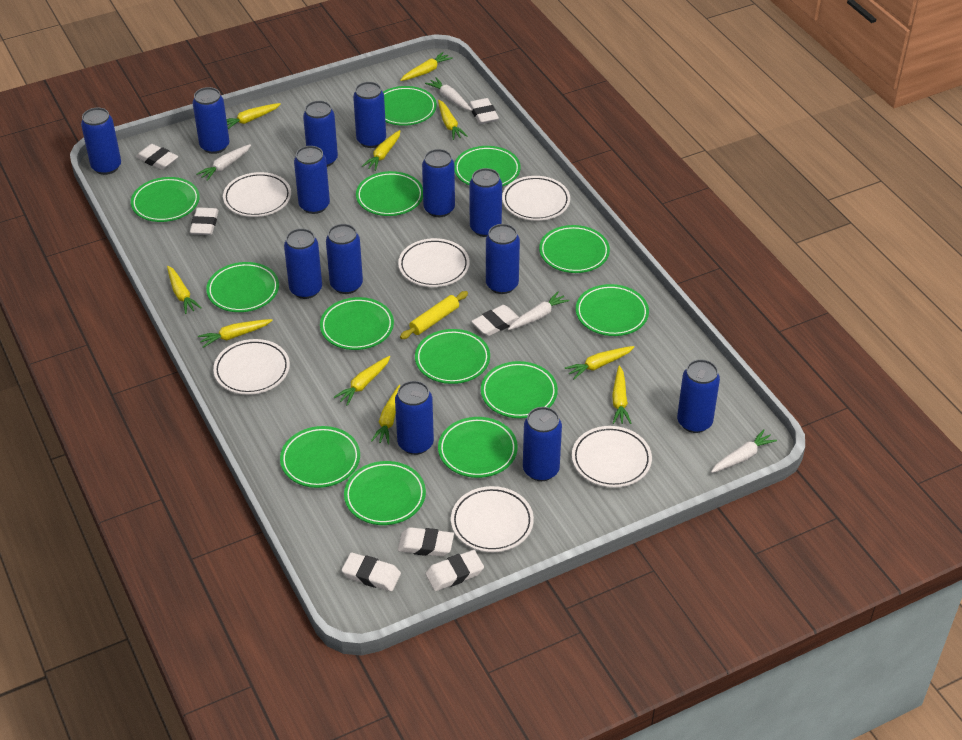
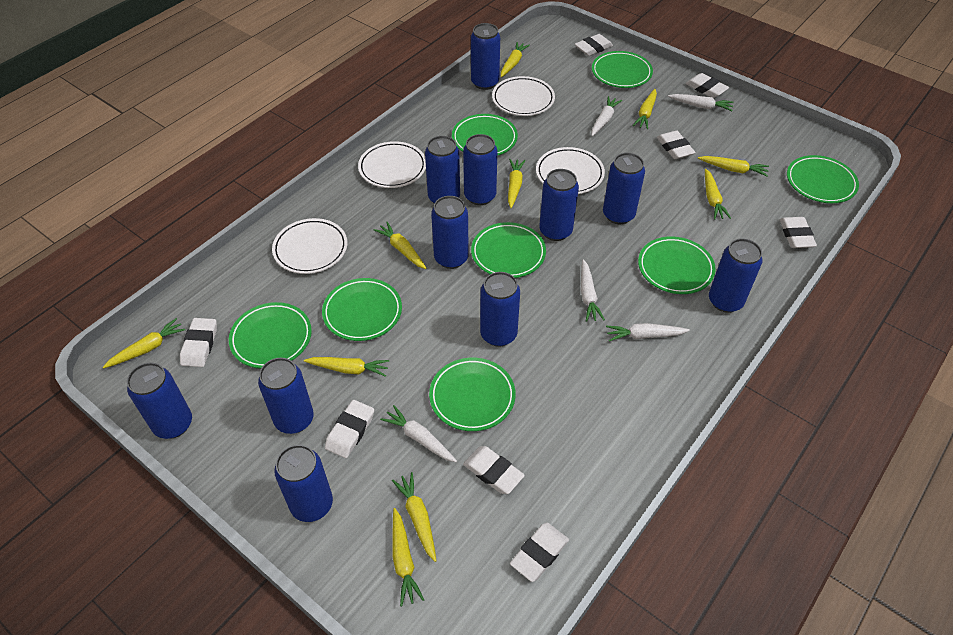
blue can: 13 -> 11
green plate: 13 -> 8
white carrot: 4 -> 5
white eraser: 7 -> 8
white plate: 6 -> 4
yellow rolling pin: 1 -> 0

